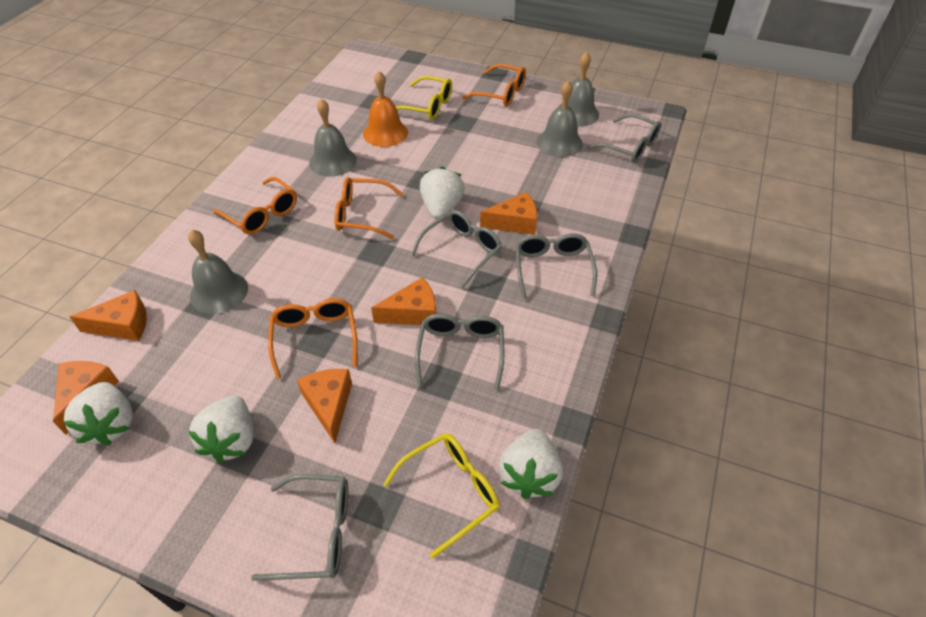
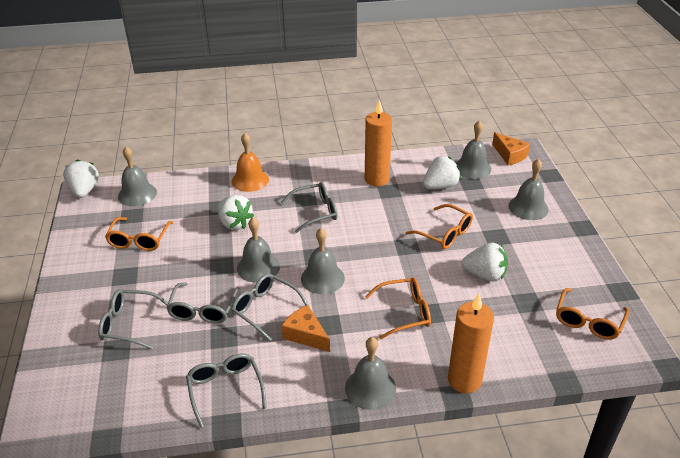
grey bell: 4 -> 6
orange candle: 0 -> 2
orange cheese: 5 -> 2
yellow glasses: 2 -> 0

